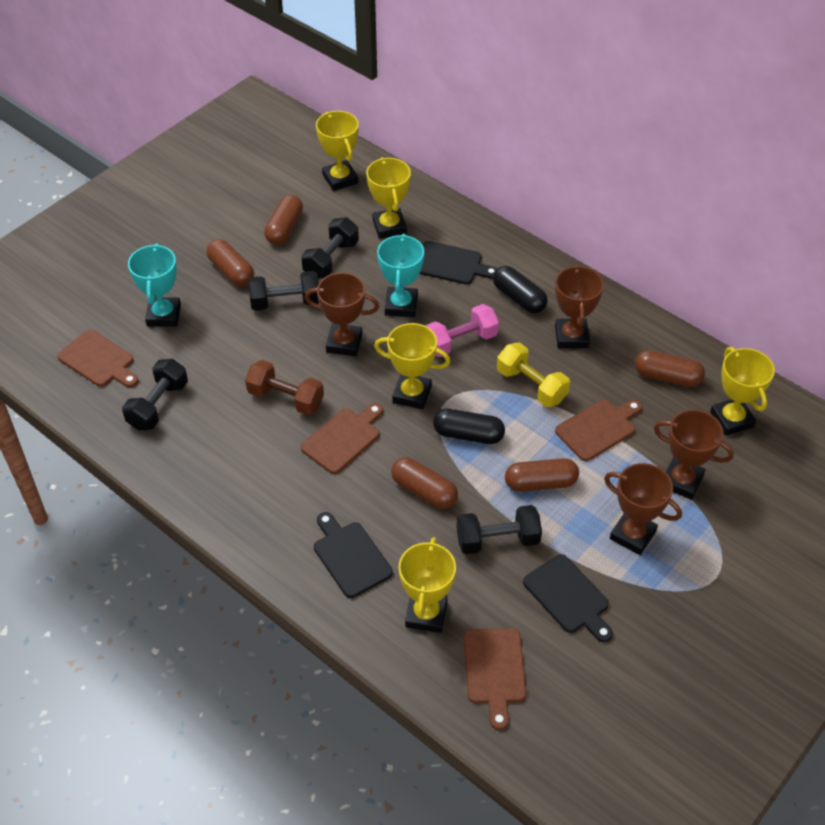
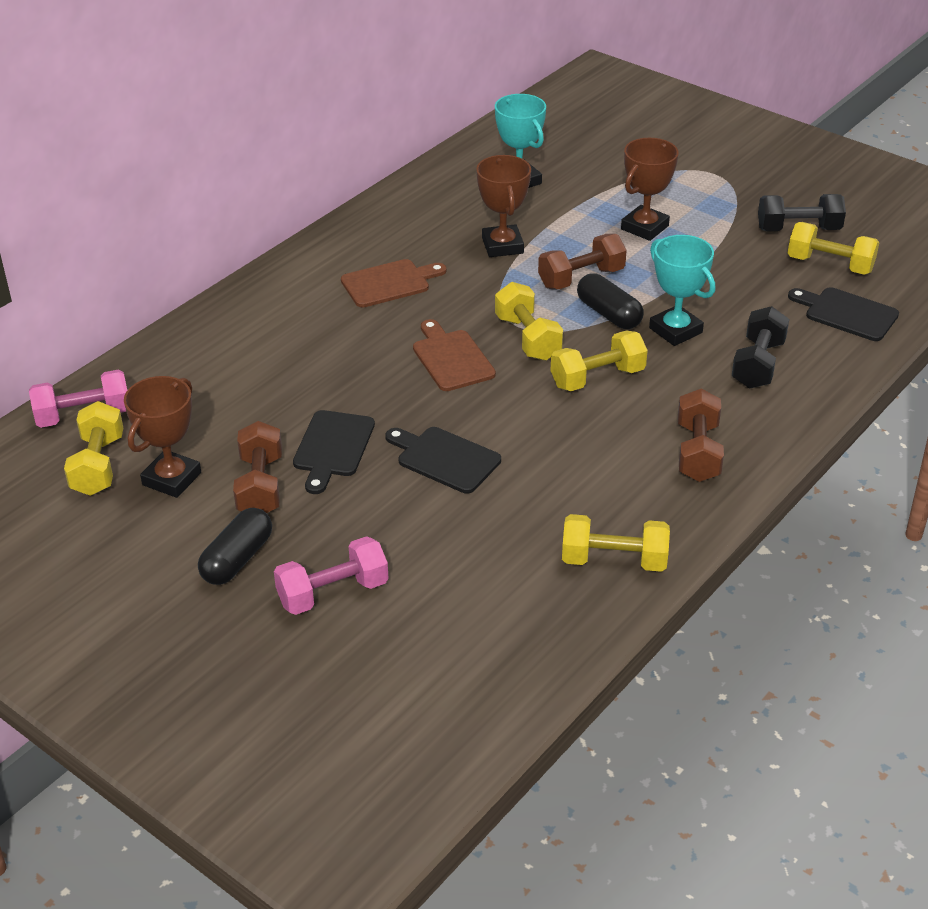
black dumbbell: 4 -> 2
brown capsule: 5 -> 0
brown cutting board: 4 -> 2
brown dumbbell: 1 -> 3
brown trophy: 4 -> 3
pink dumbbell: 1 -> 2
yellow dumbbell: 1 -> 5
yellow trophy: 5 -> 0

